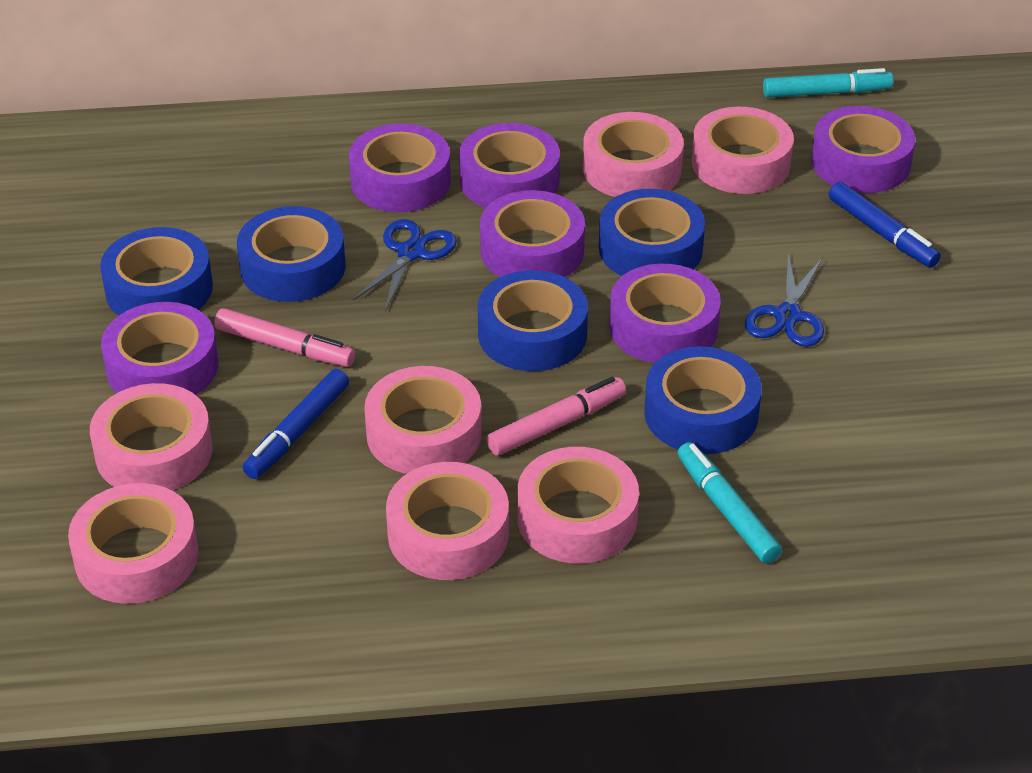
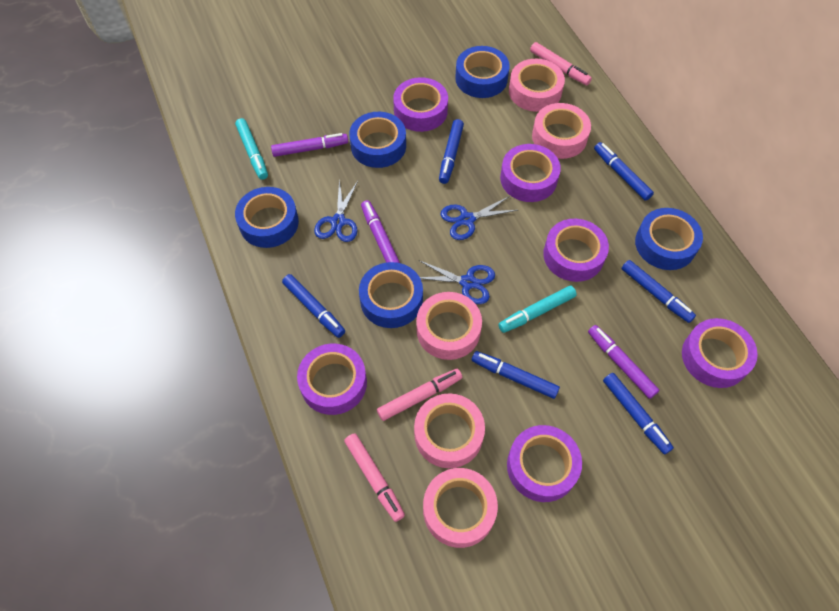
blue marker: 2 -> 6
blue scissors: 2 -> 3
pink marker: 2 -> 3
pink tape: 7 -> 5
purple marker: 0 -> 3

